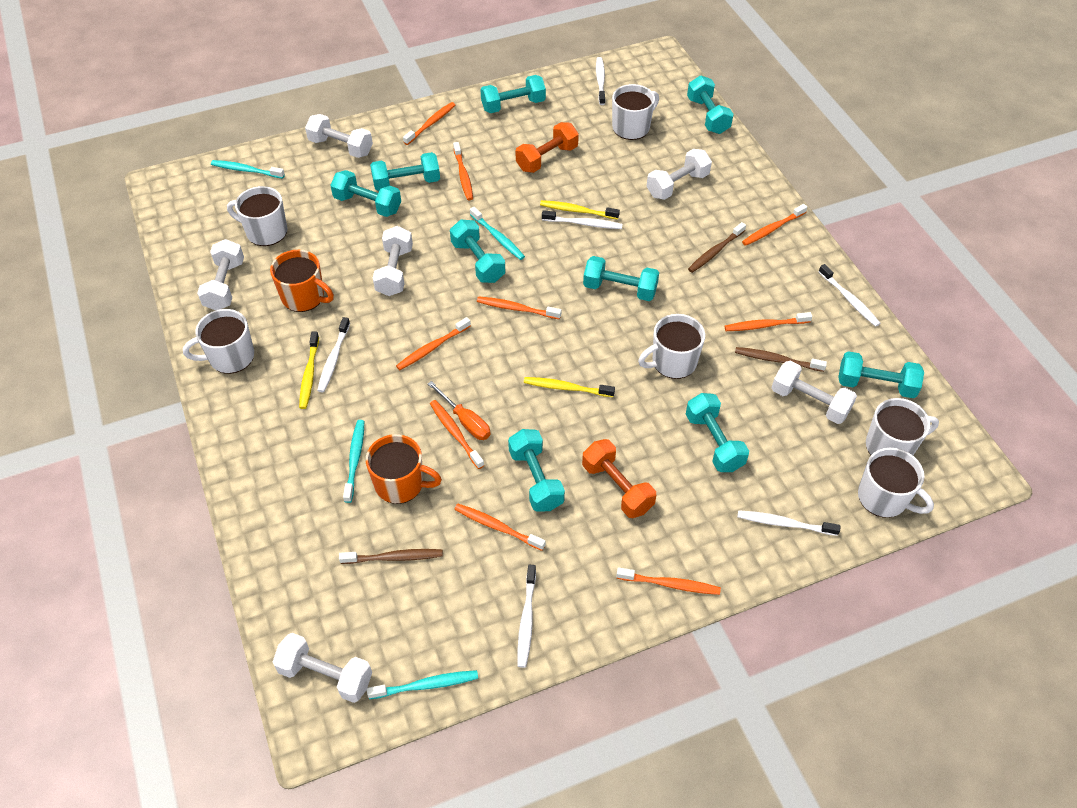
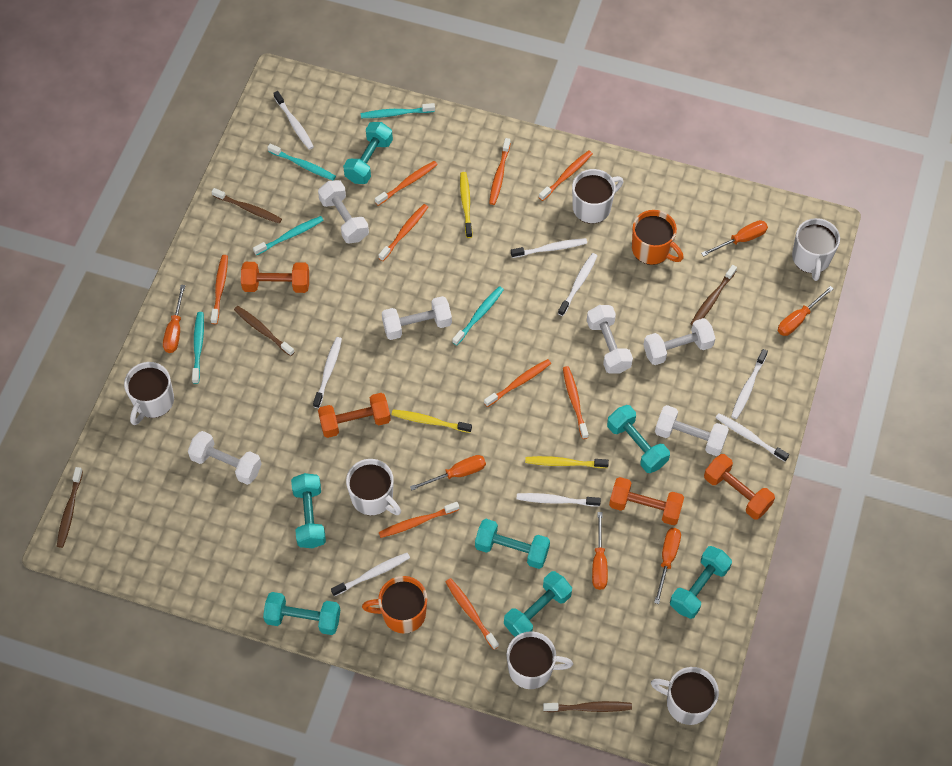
brown toothbrush: 3 -> 5
orange dumbbell: 2 -> 4
orange screwdriver: 1 -> 6
turquoise dumbbell: 9 -> 7
turquoise toothbrush: 4 -> 5
white toothbrush: 6 -> 8

